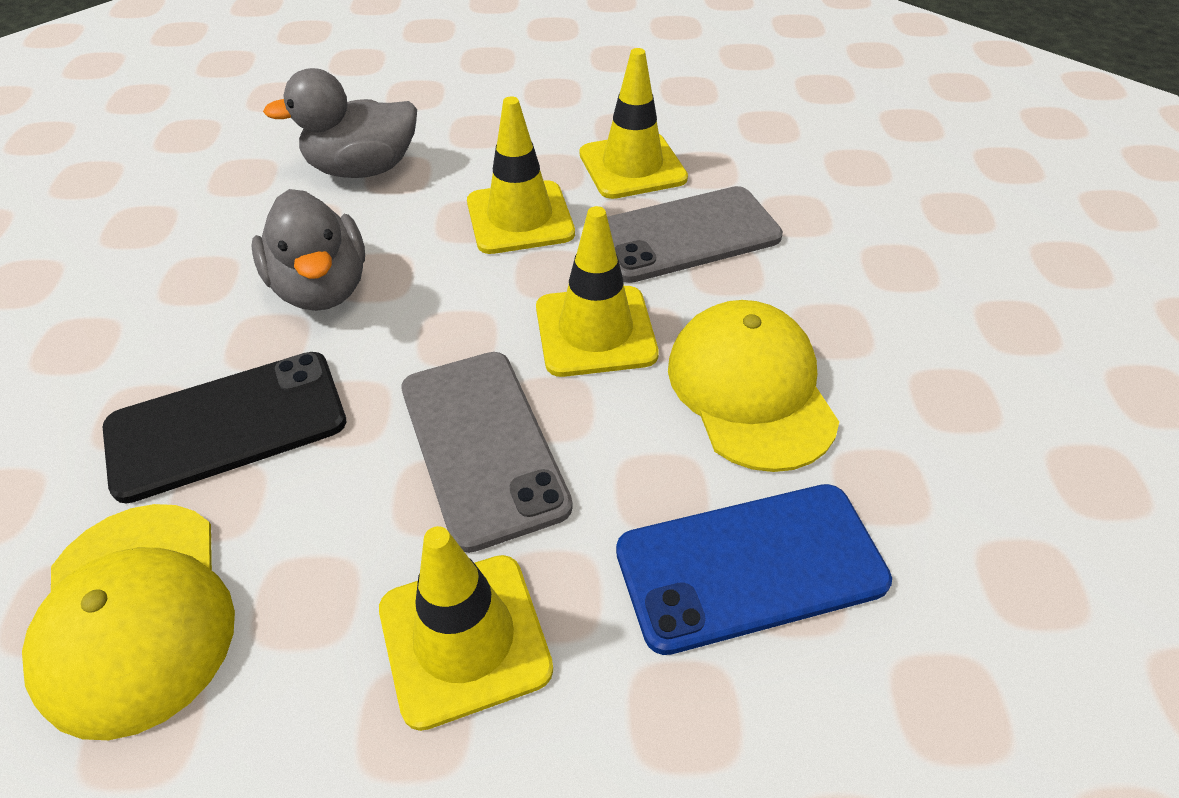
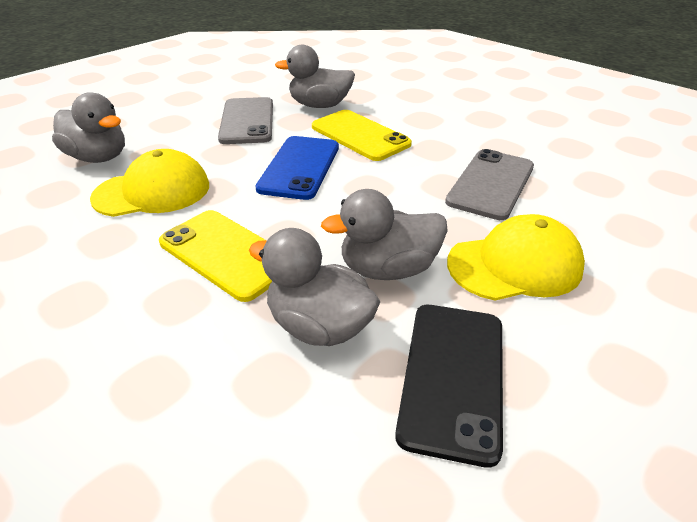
grey duck: 2 -> 4
yellow phone: 0 -> 2
yellow traffic cone: 4 -> 0

